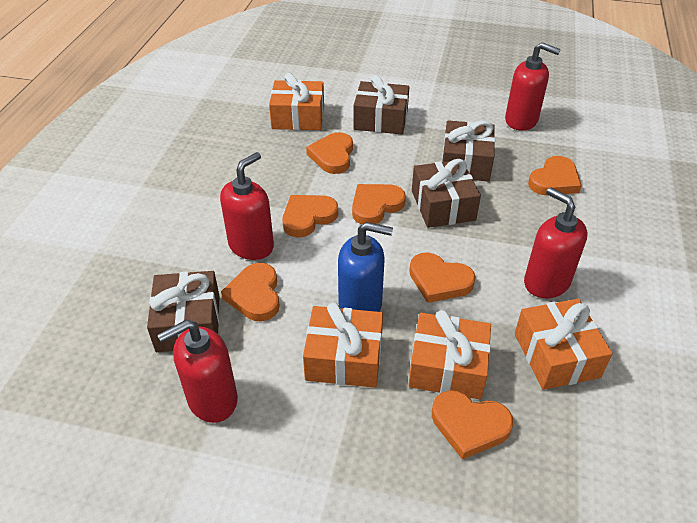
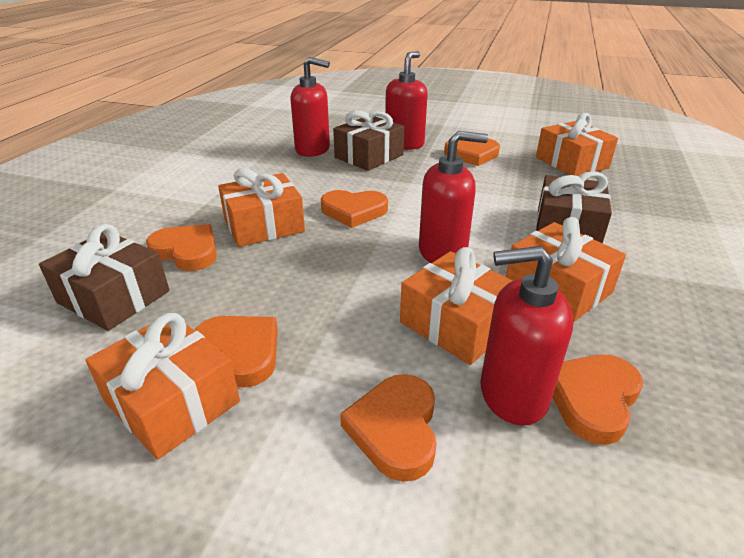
blue soap dispenser: 1 -> 0
brown gift: 4 -> 3
orange gift: 4 -> 5
orange heart: 7 -> 6

